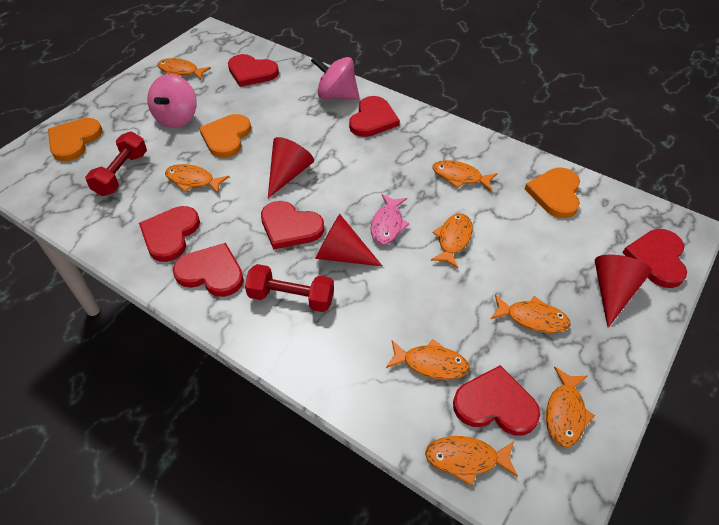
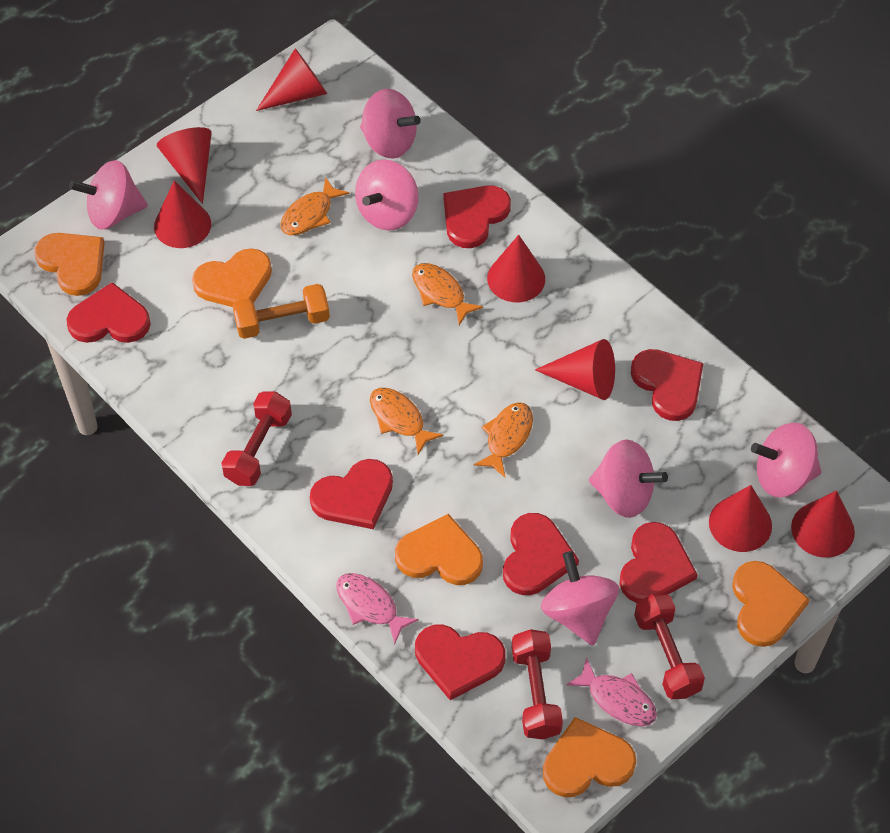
orange dumbbell: 0 -> 1
orange fish: 8 -> 4
orange heart: 3 -> 5
pink fish: 1 -> 2
pink spinning top: 2 -> 6
red cone: 3 -> 7
red dumbbell: 2 -> 3

